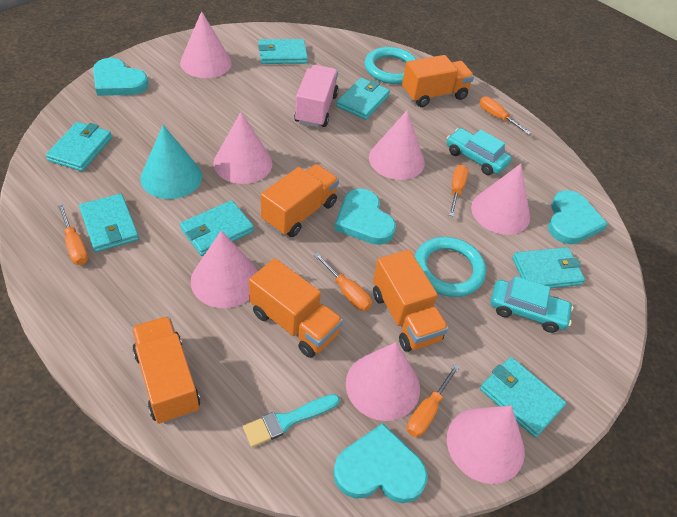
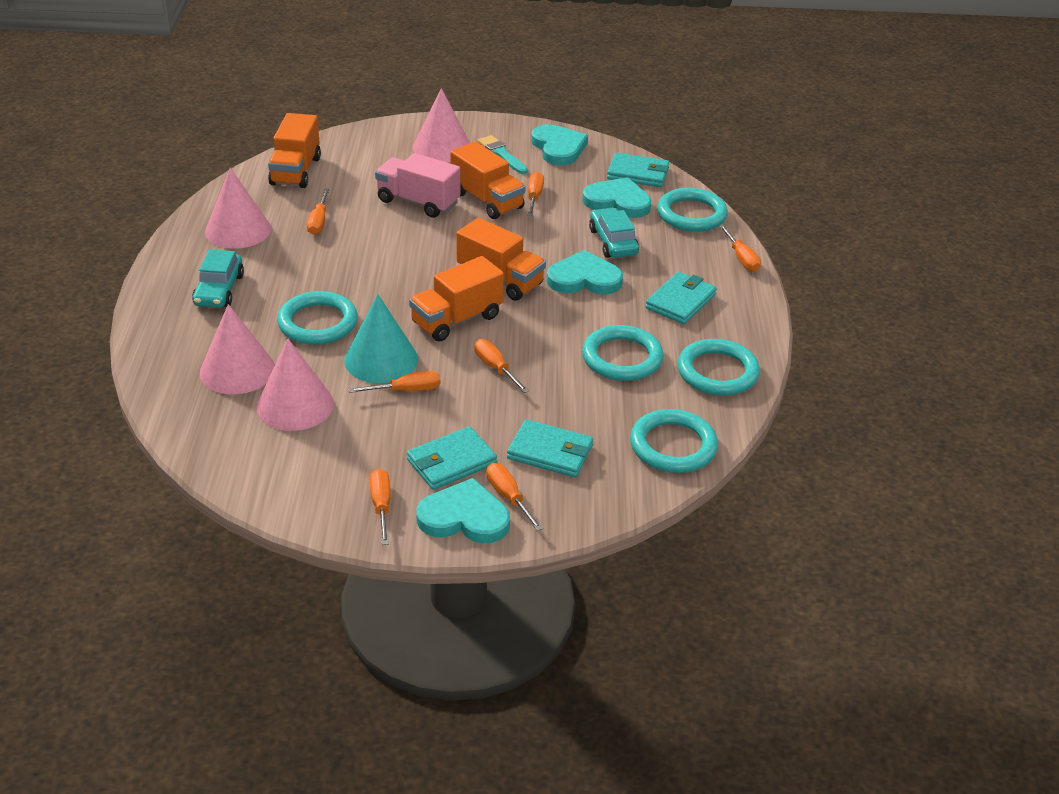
orange screwdriver: 5 -> 7
orange truck: 5 -> 4
pink cone: 7 -> 4
turquoise ring: 2 -> 5
turquoise wallet: 7 -> 4

